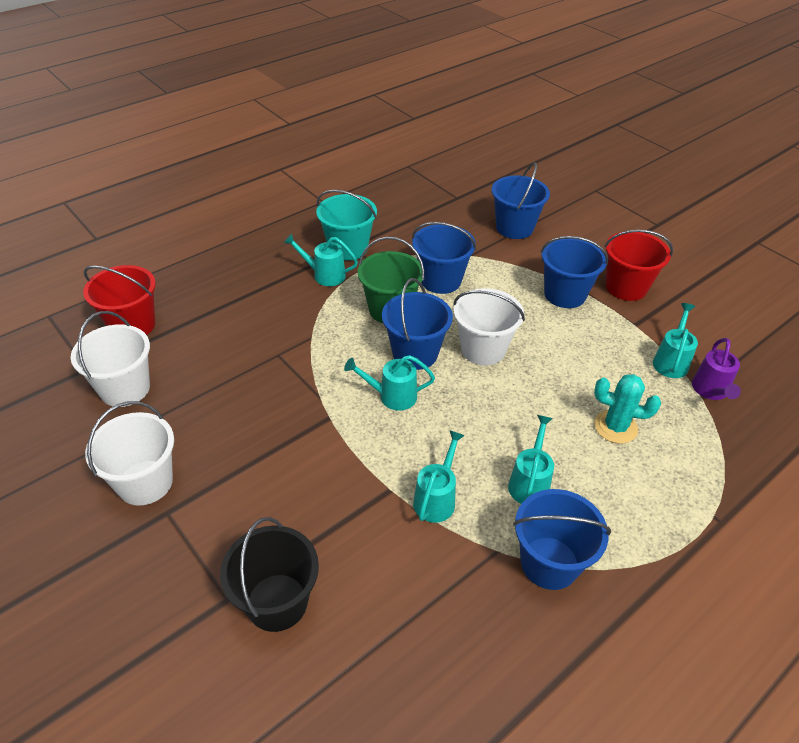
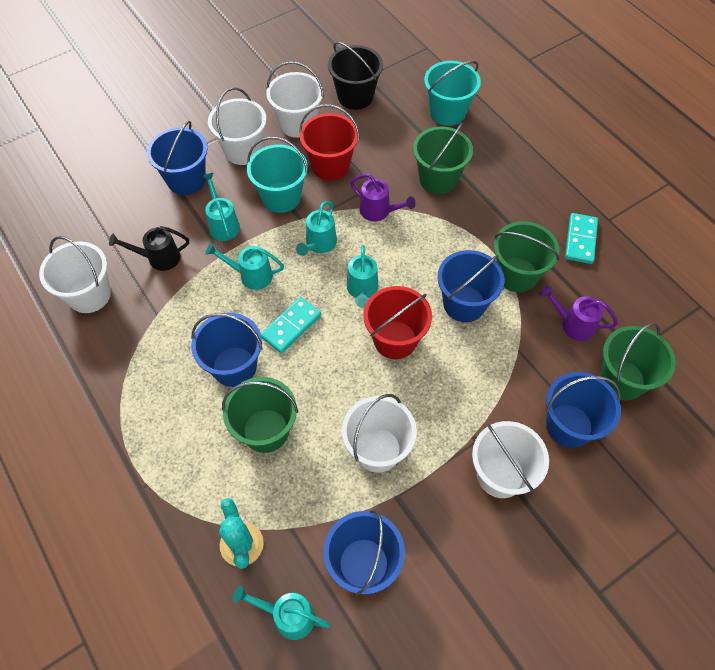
black watering can: 0 -> 1
green bucket: 1 -> 4
purple watering can: 1 -> 2
turquoise bucket: 1 -> 2
turquoise domino: 0 -> 2
white bucket: 3 -> 5

